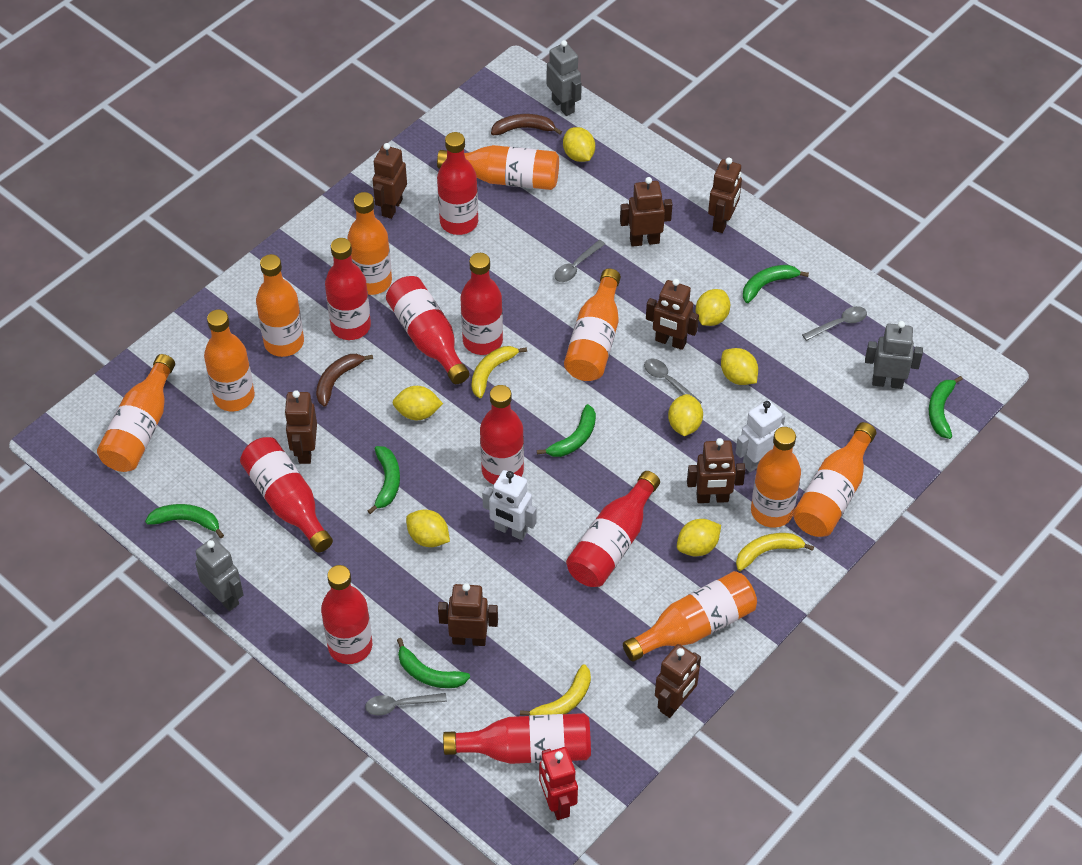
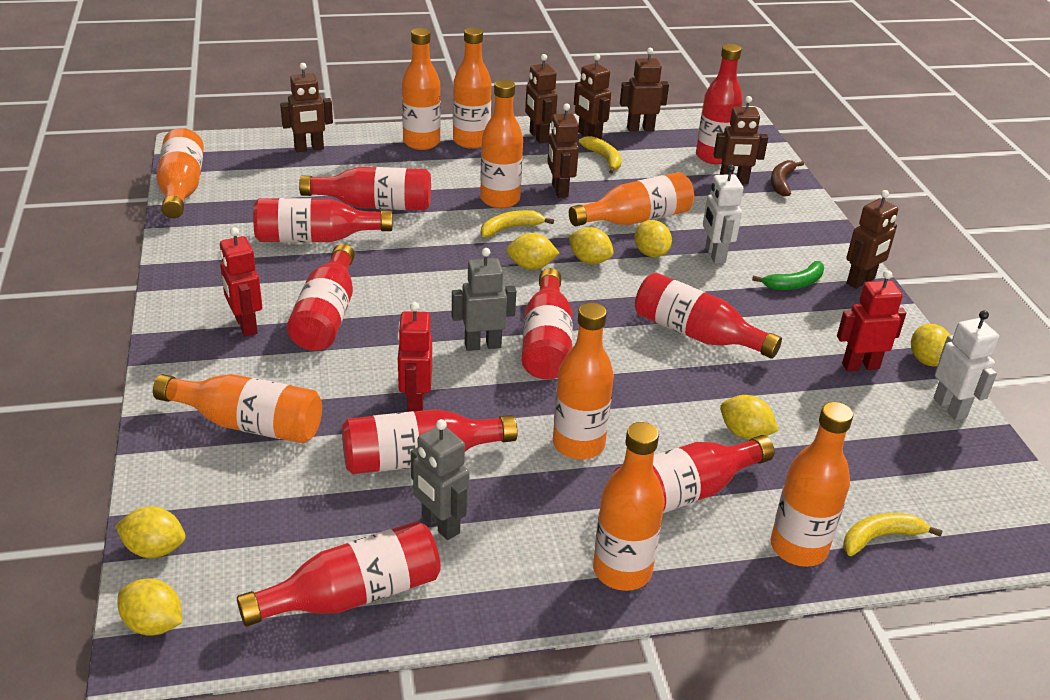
brown banana: 2 -> 1
brown robot: 8 -> 7
green banana: 6 -> 1
grey robot: 3 -> 2
grey spoon: 4 -> 0
red robot: 1 -> 3

